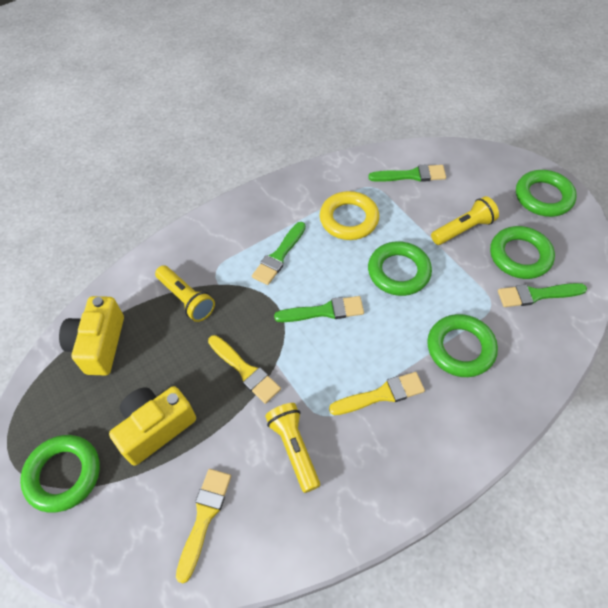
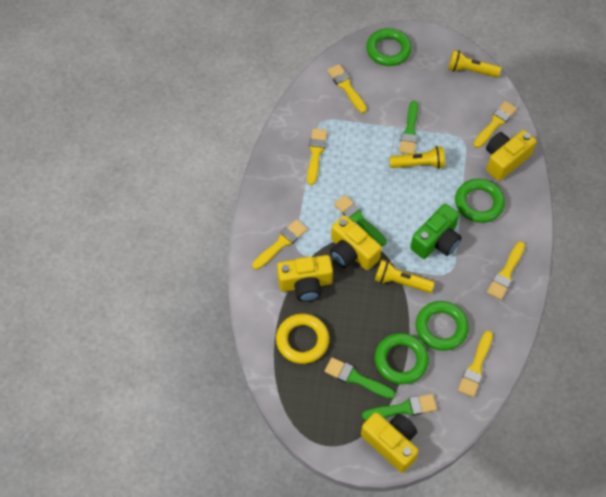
green camera: 0 -> 1
green ring: 5 -> 4
yellow brush: 3 -> 6
yellow camera: 2 -> 4

